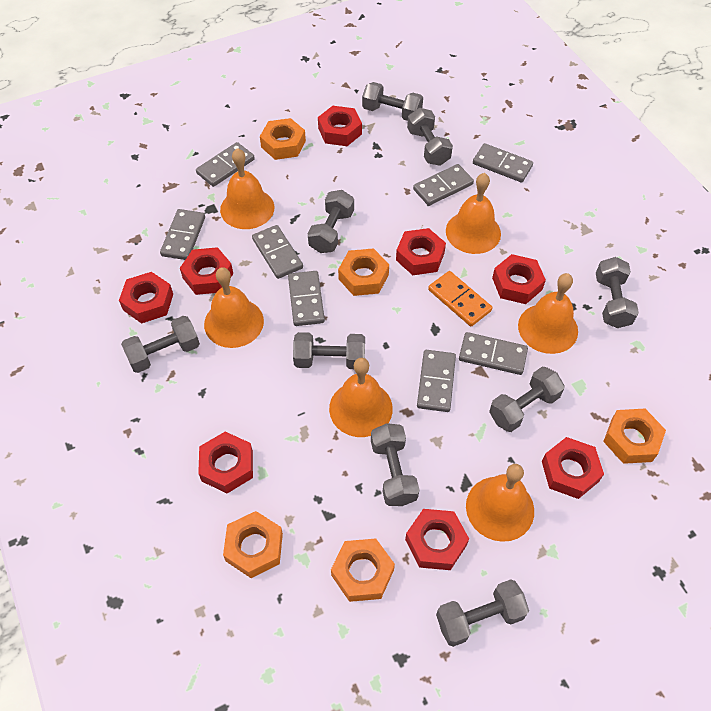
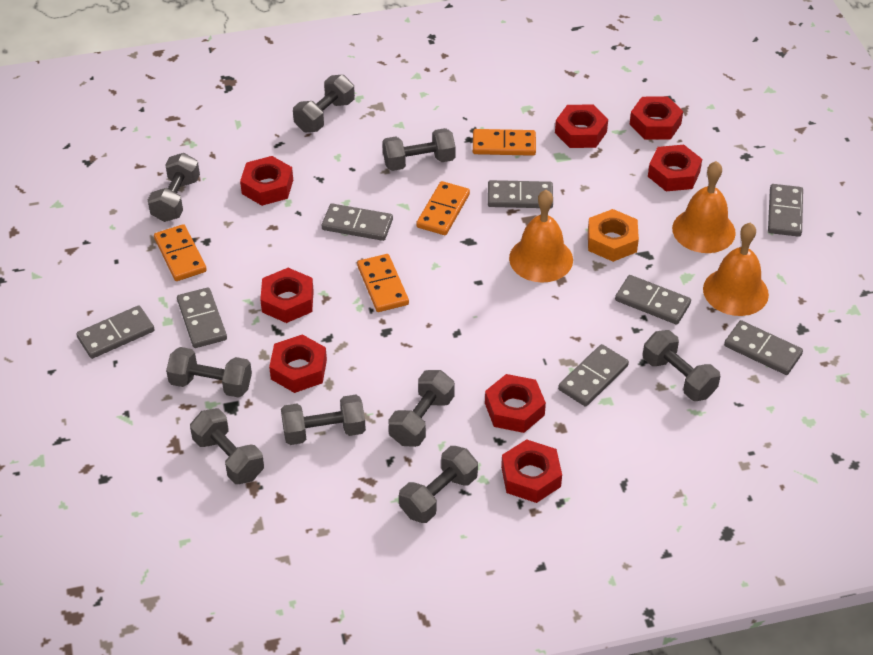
orange bell: 6 -> 3
orange domino: 1 -> 4
orange nut: 5 -> 1

